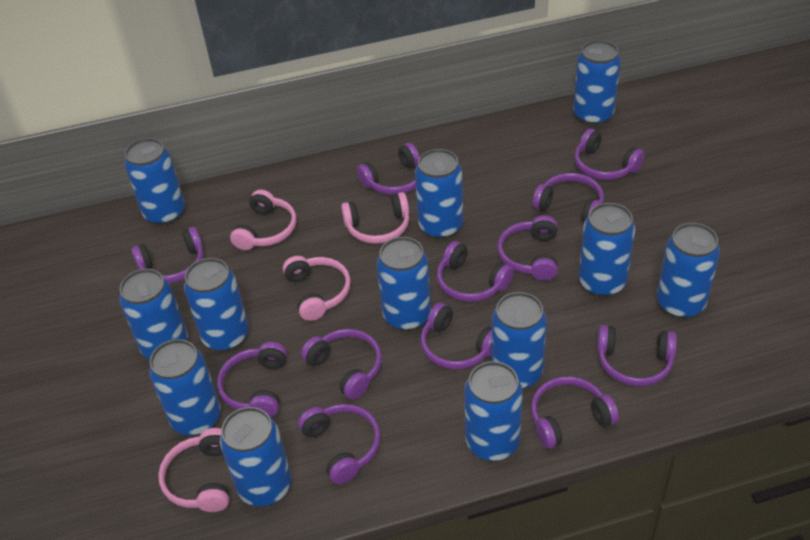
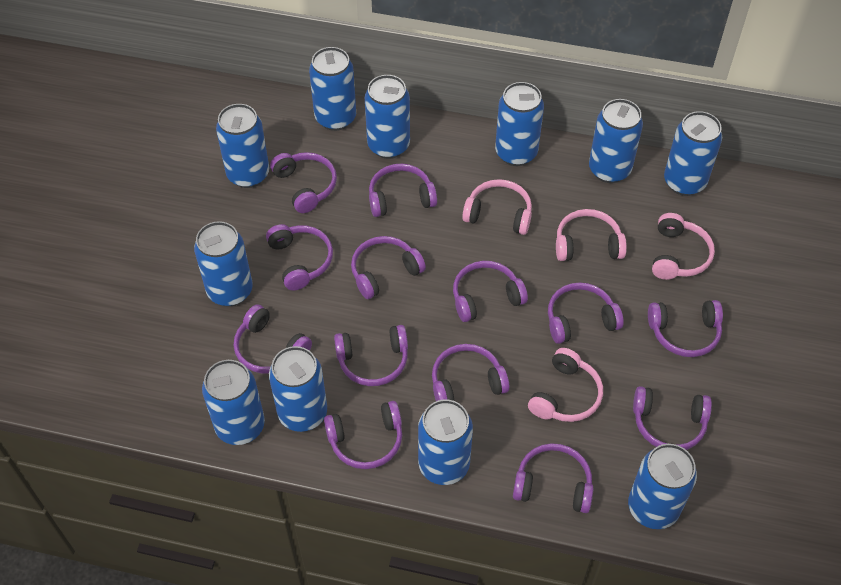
blue can: 12 -> 11
purple headphones: 12 -> 13

